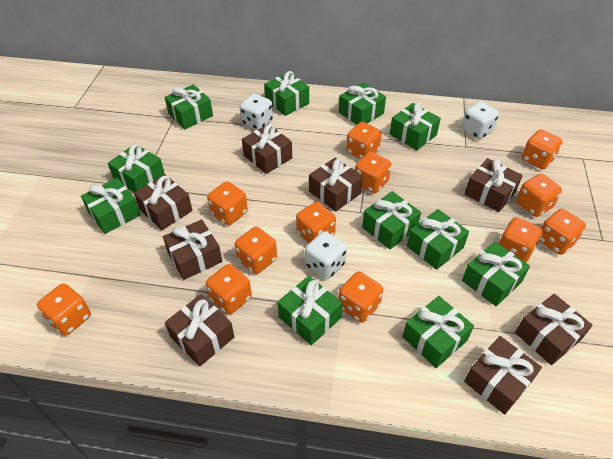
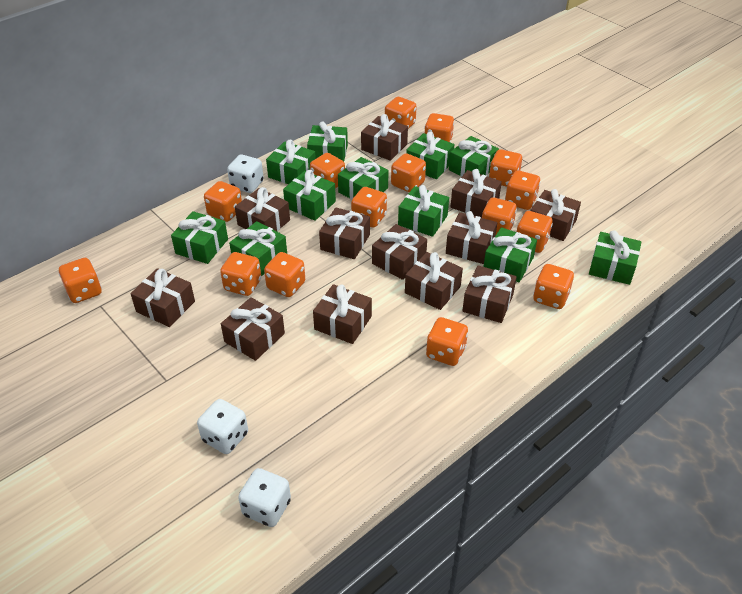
brown gift: 8 -> 12
orange dice: 12 -> 15

